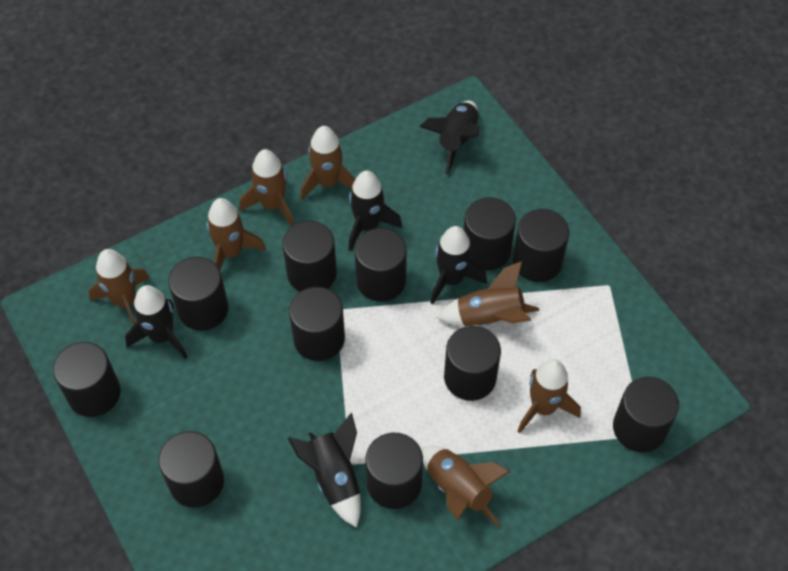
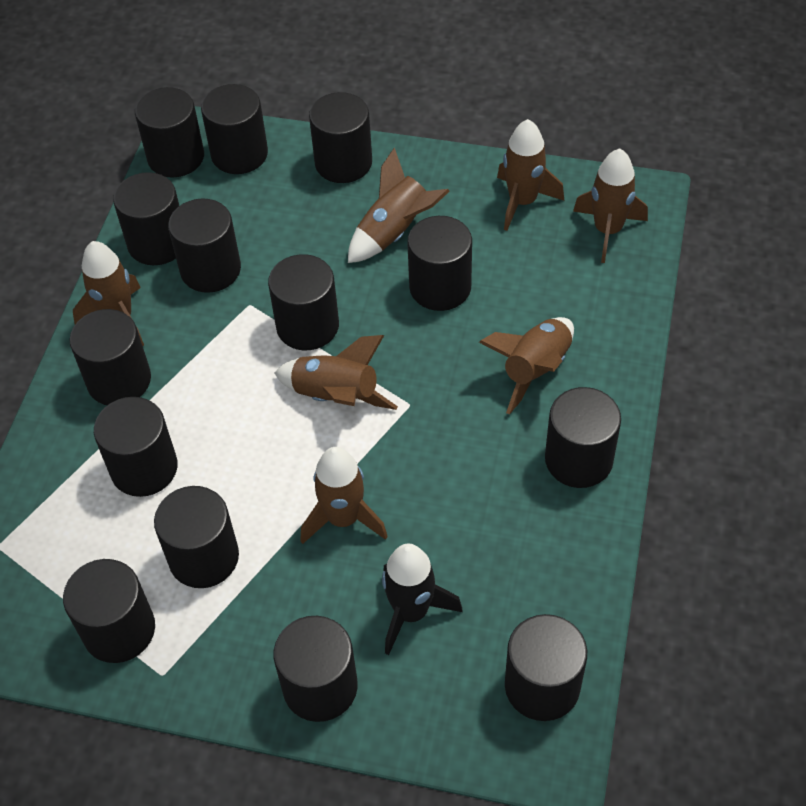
black cylinder: 11 -> 14
black rocket: 5 -> 1

